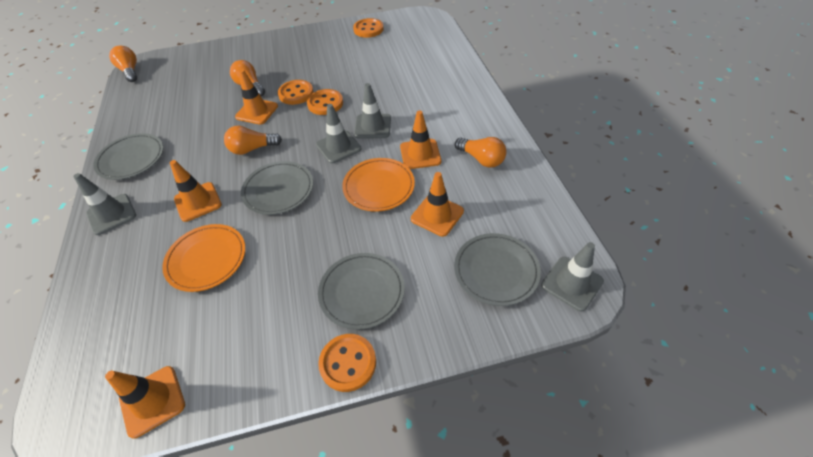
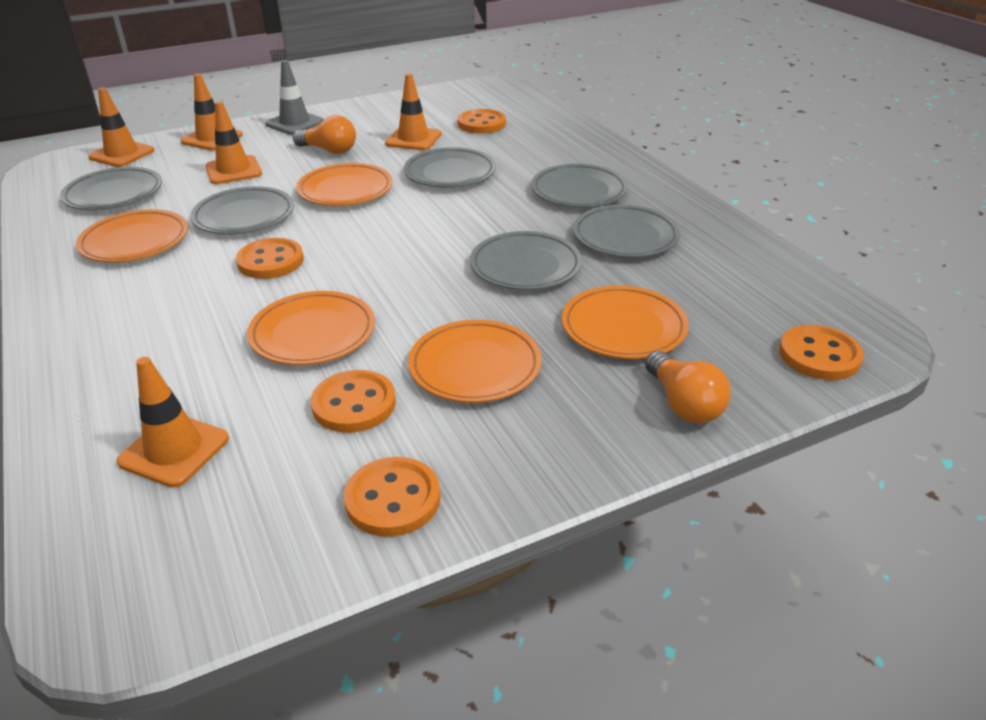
grey plate: 4 -> 6
grey traffic cone: 4 -> 1
orange button: 4 -> 5
orange light bulb: 4 -> 2
orange plate: 2 -> 5

